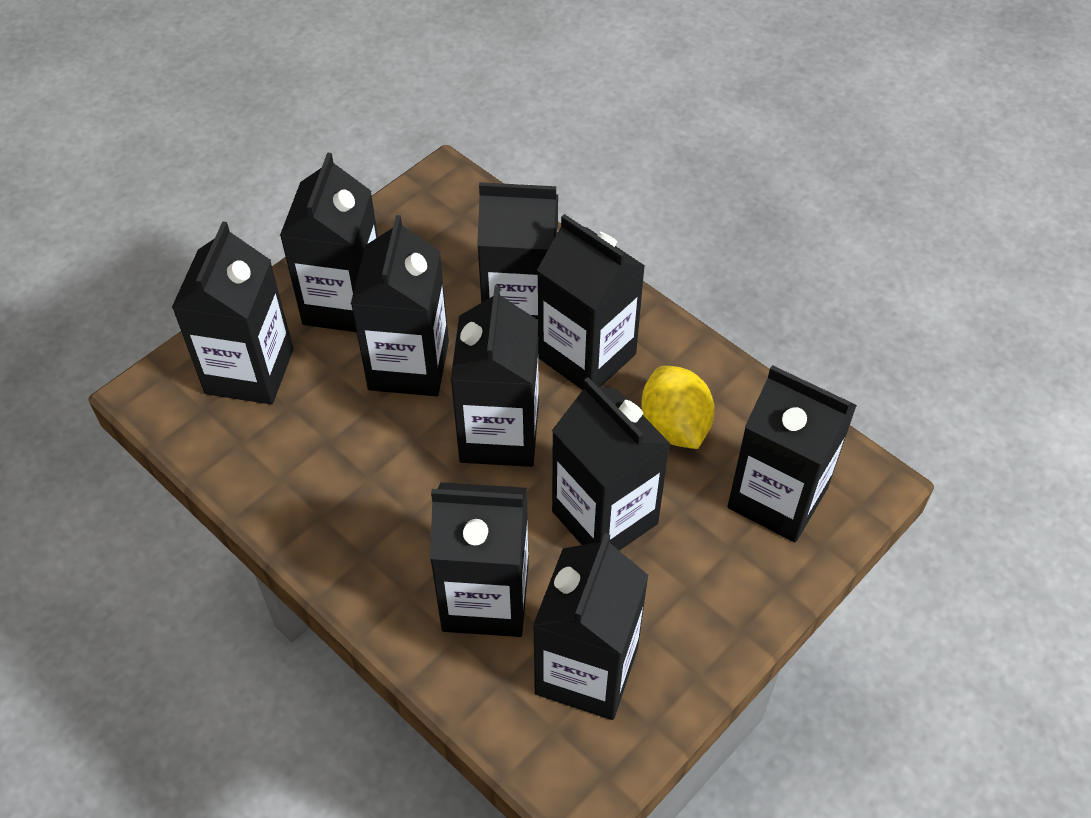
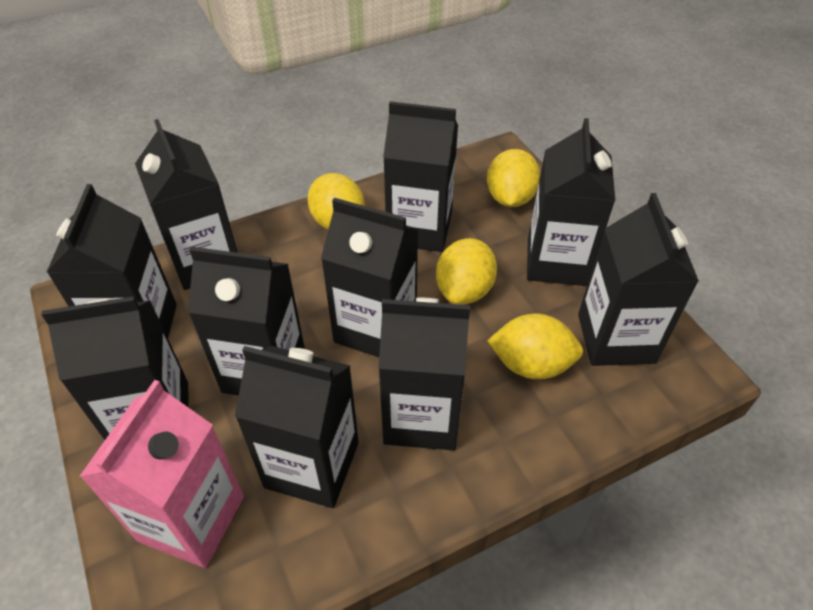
pink carton: 0 -> 1
yellow lemon: 1 -> 4

